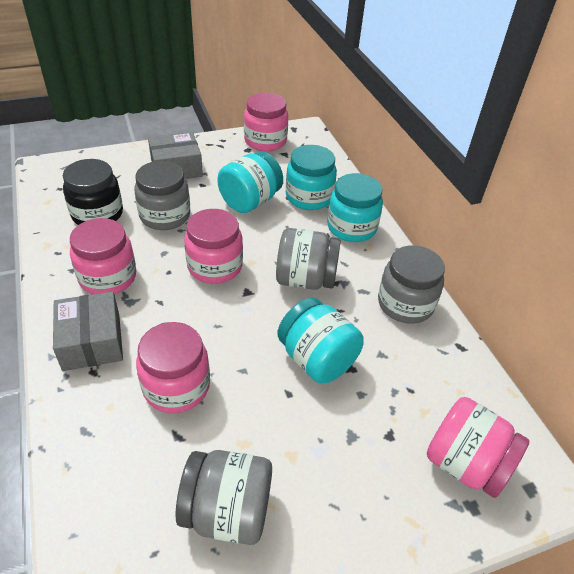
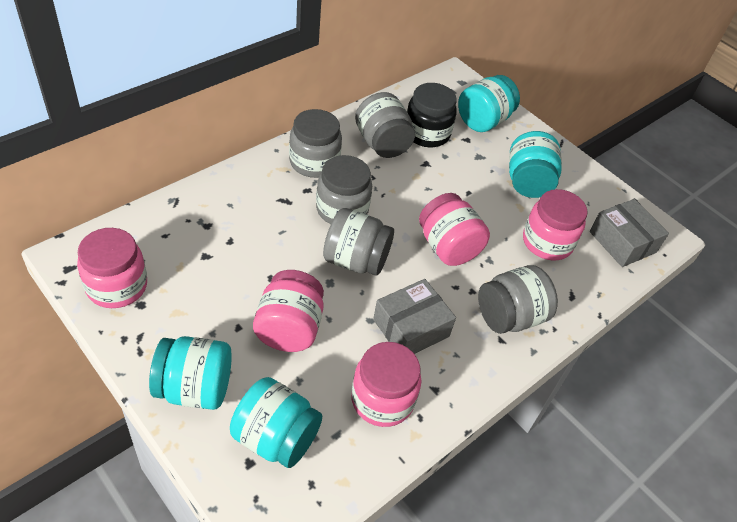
grey jar: 4 -> 5

